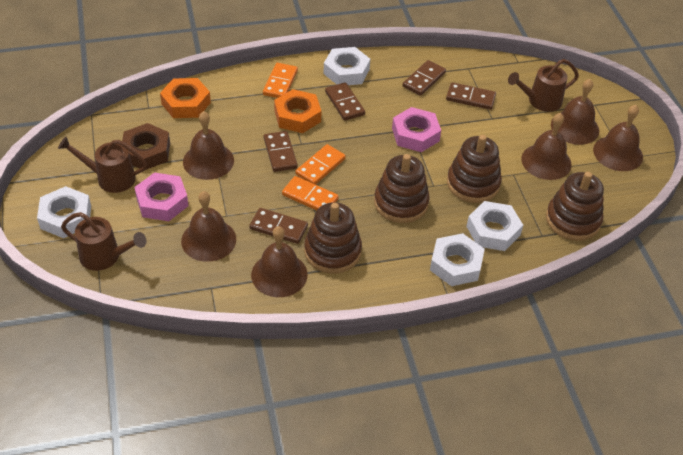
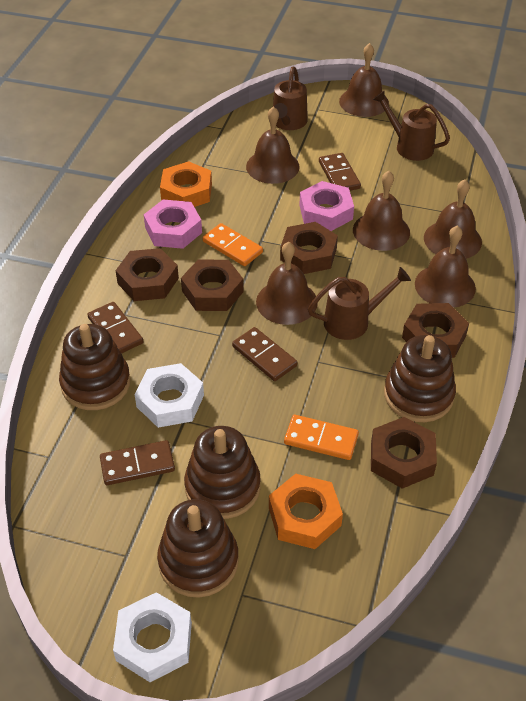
brown domino: 5 -> 4
brown nut: 1 -> 5
orange domino: 3 -> 2
white nut: 4 -> 2

